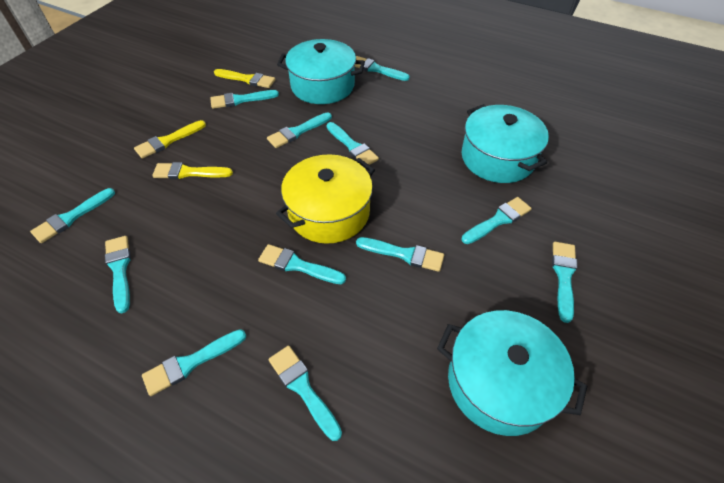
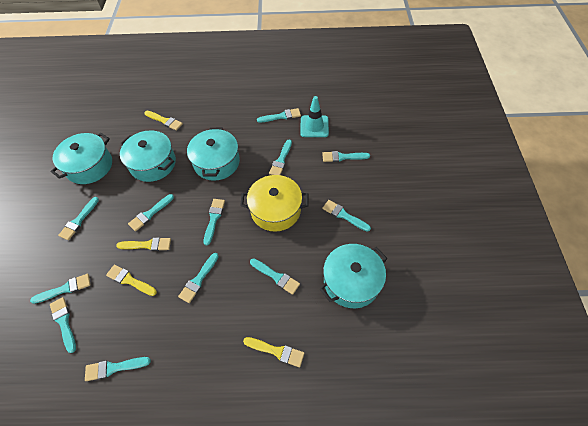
turquoise pot: 3 -> 4
turquoise traffic cone: 0 -> 1
yellow brush: 3 -> 4

